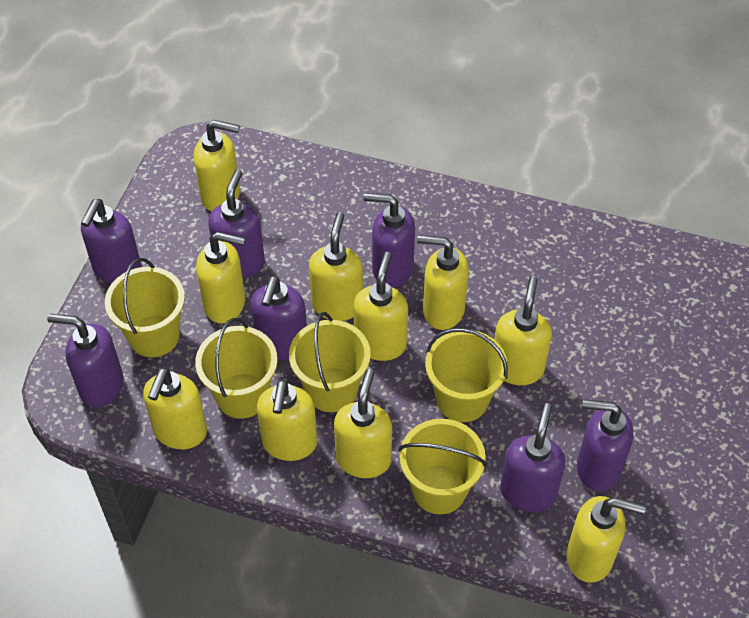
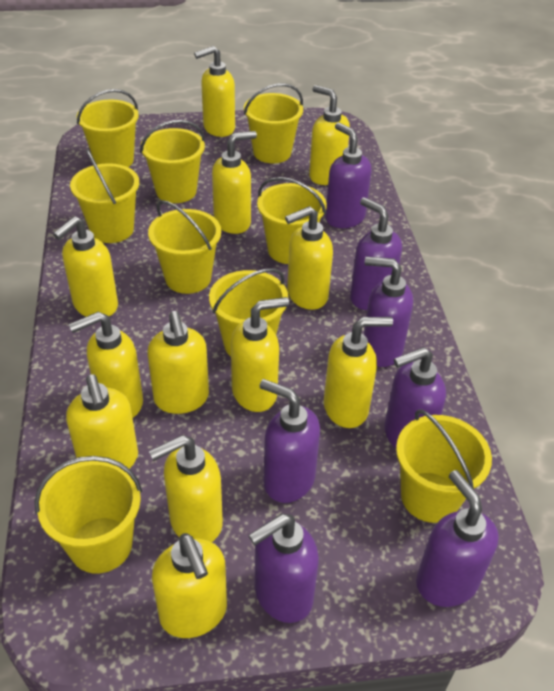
yellow bucket: 5 -> 9
yellow soap dispenser: 10 -> 12

